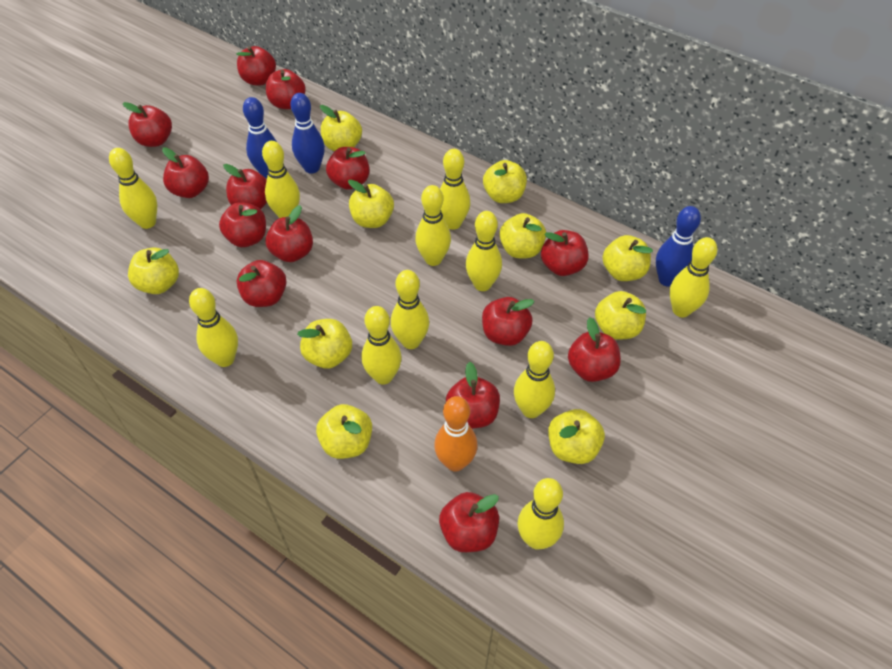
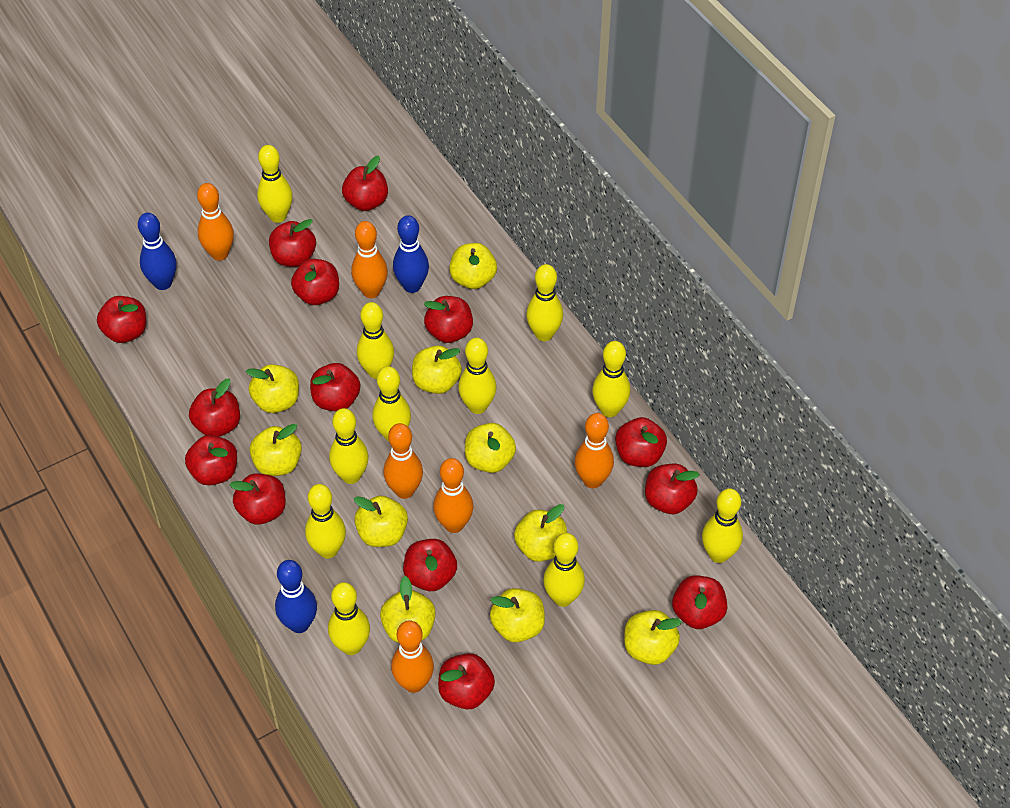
orange bowling pin: 1 -> 6

